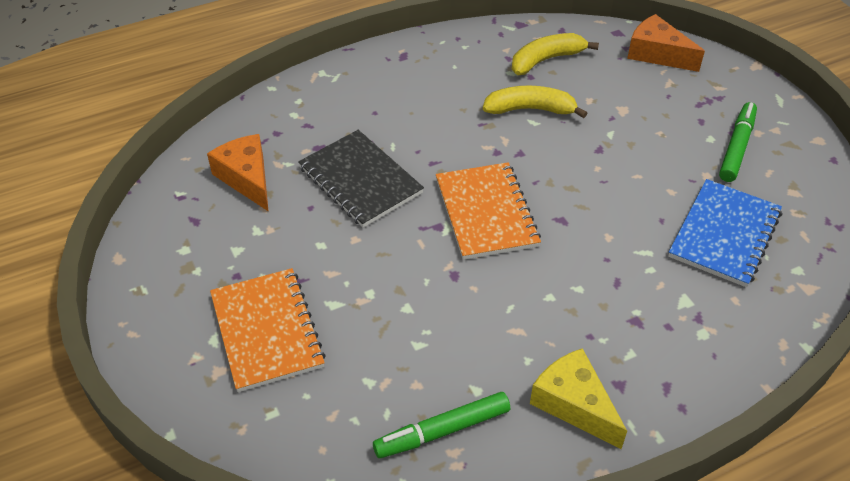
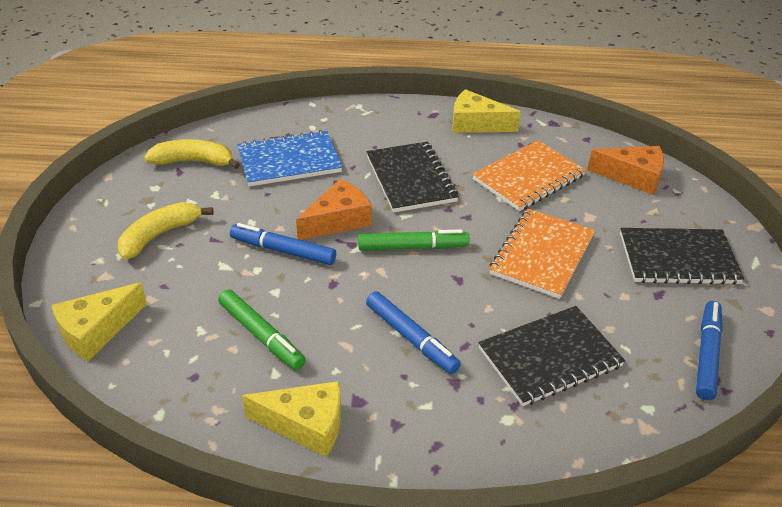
black notebook: 1 -> 3
blue marker: 0 -> 3
yellow cheese: 1 -> 3

